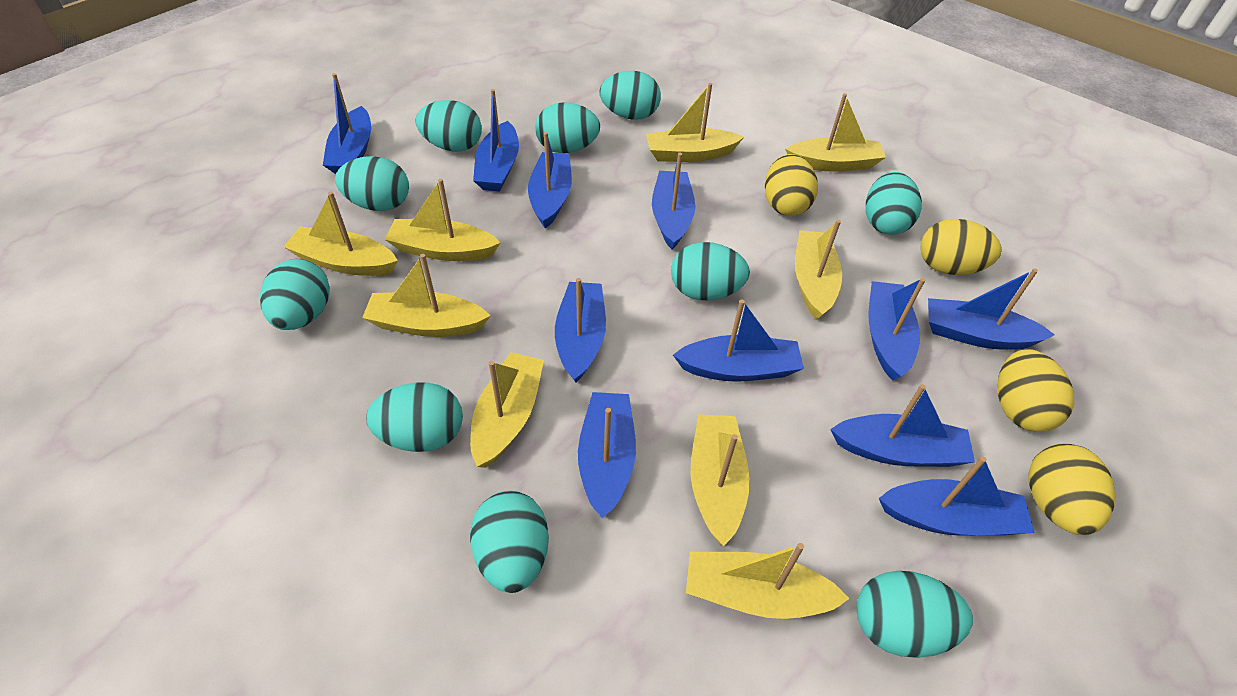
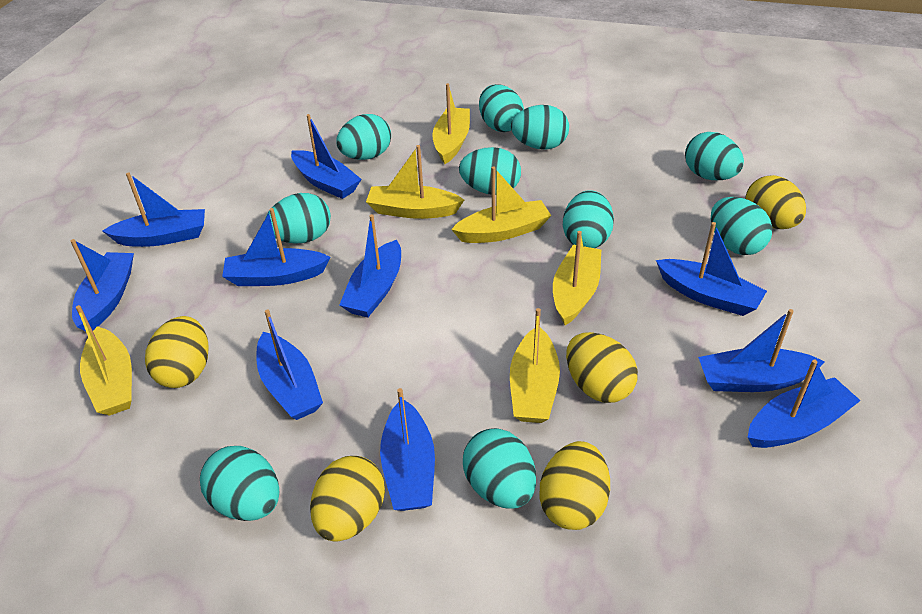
blue boat: 11 -> 10
yellow boat: 9 -> 6
yellow egg: 4 -> 5

